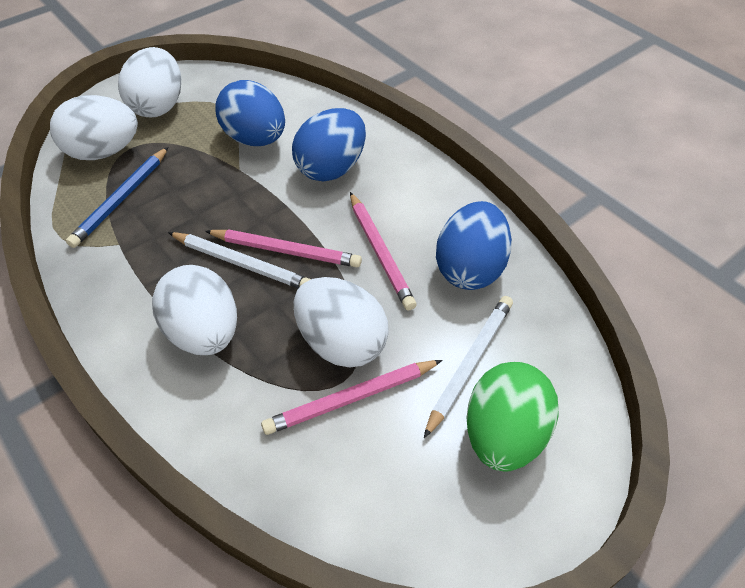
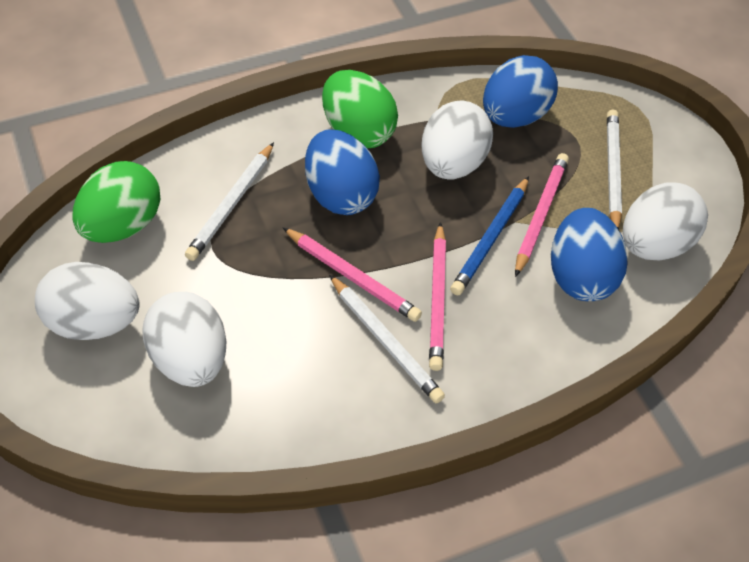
green egg: 1 -> 2
white pencil: 2 -> 3

